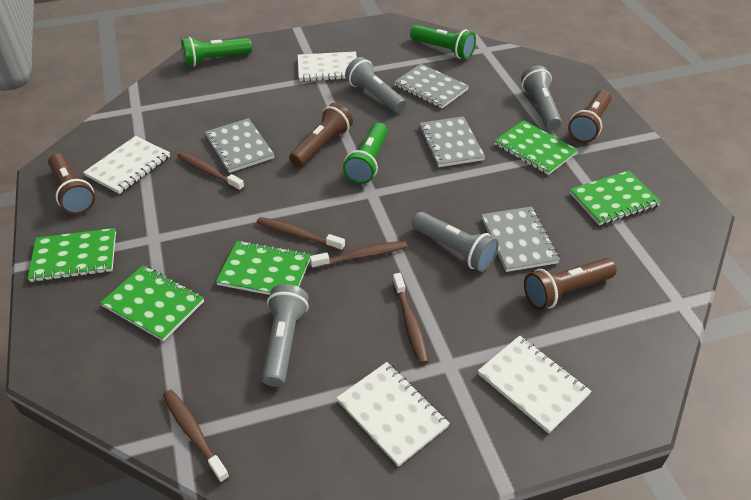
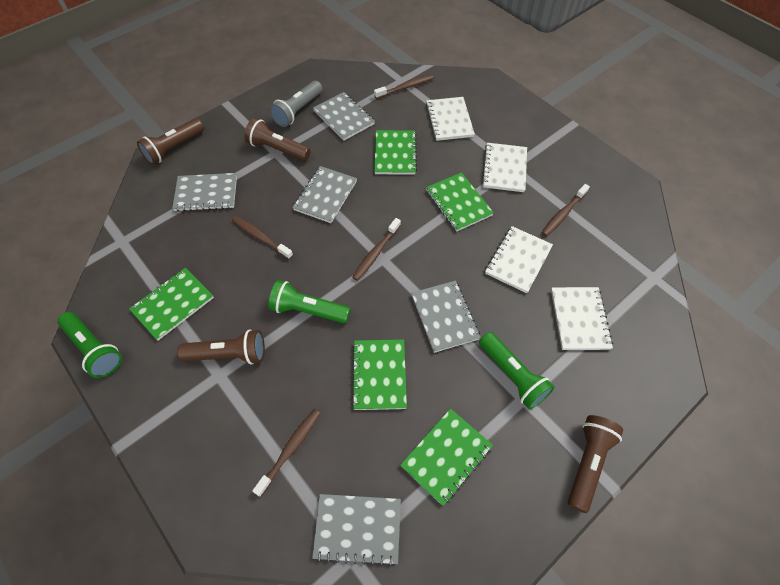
grey flashlight: 4 -> 1
grey notebook: 4 -> 5

